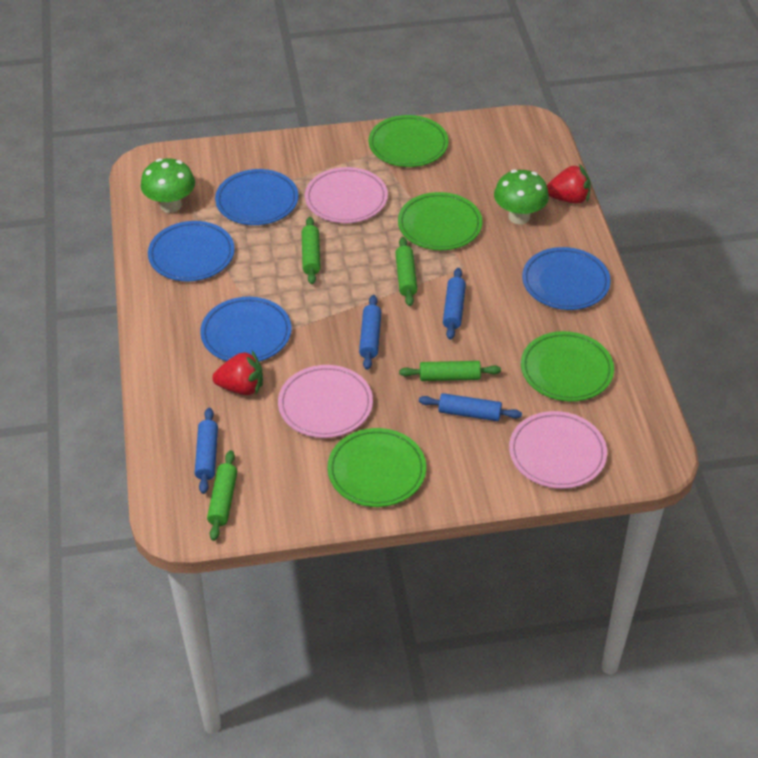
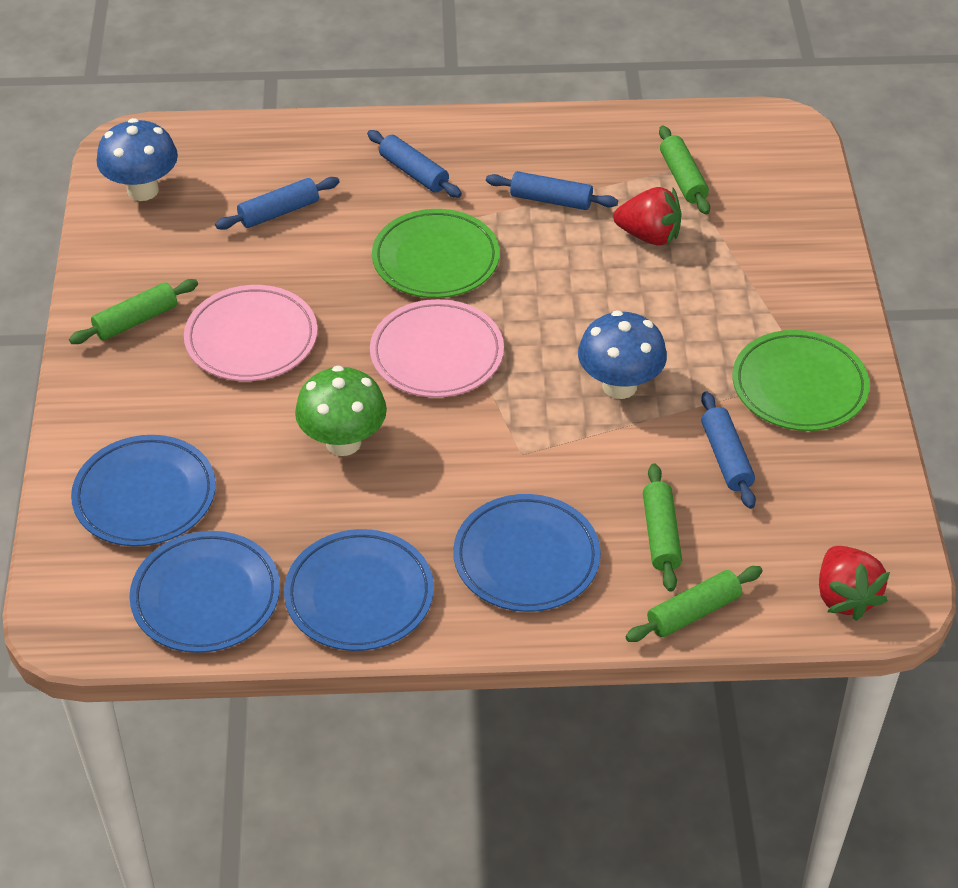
blue mushroom: 0 -> 2
green mushroom: 2 -> 1
green plate: 4 -> 2
pink plate: 3 -> 2

